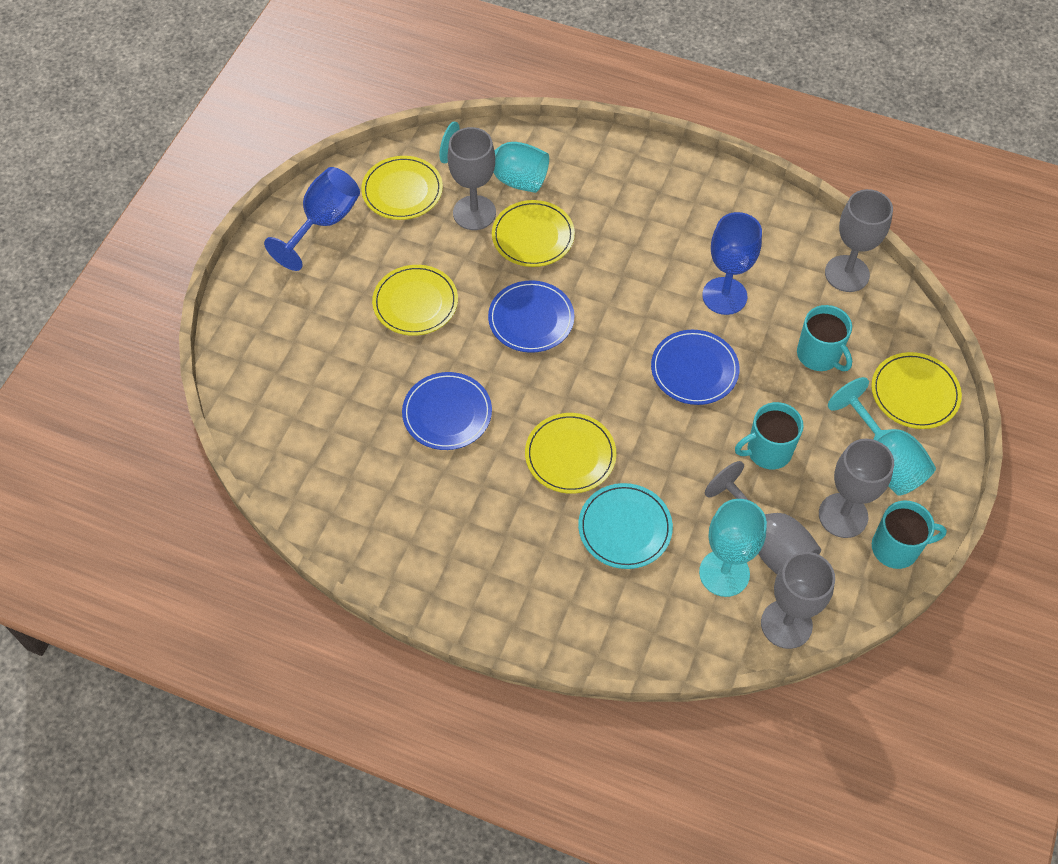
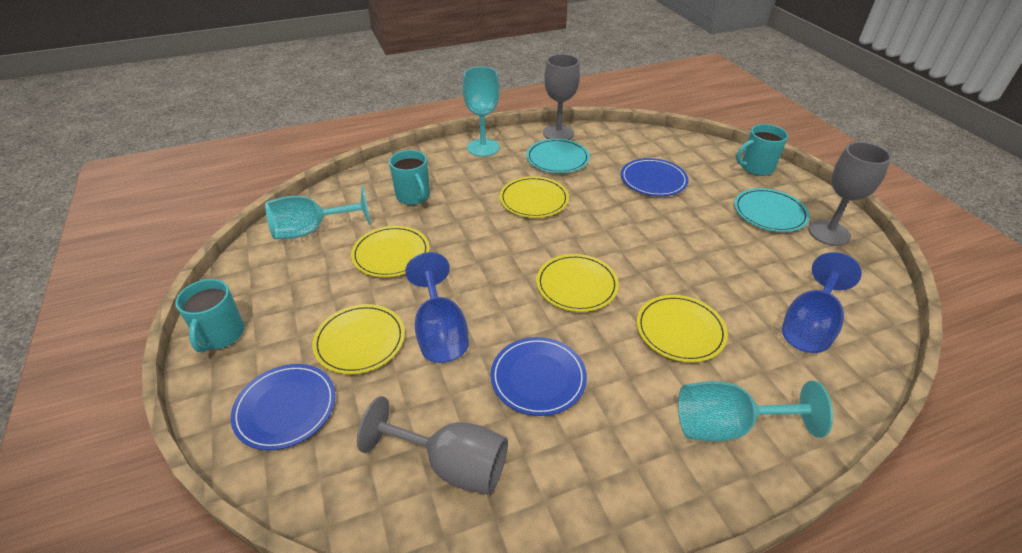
grey goblet: 5 -> 3
turquoise plate: 1 -> 2

